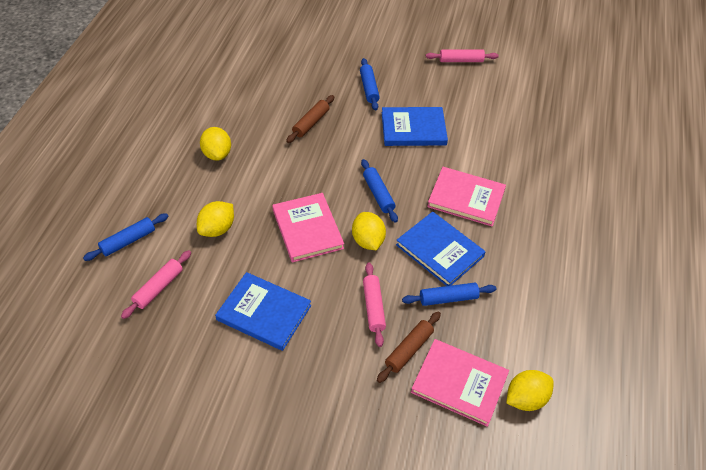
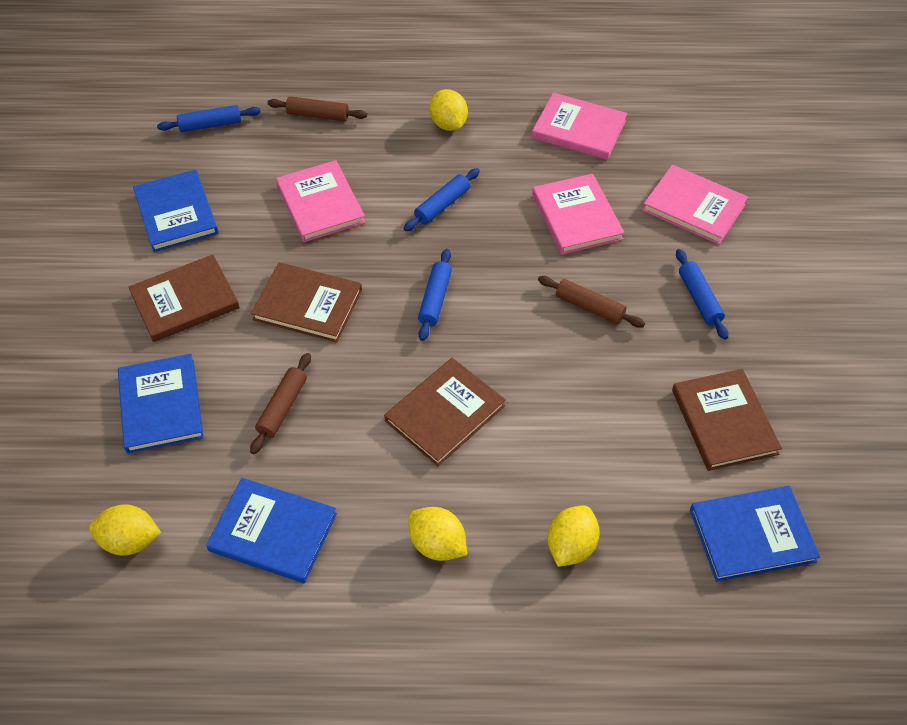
blue book: 3 -> 4
brown book: 0 -> 4
brown rolling pin: 2 -> 3
pink book: 3 -> 4
pink rolling pin: 3 -> 0

